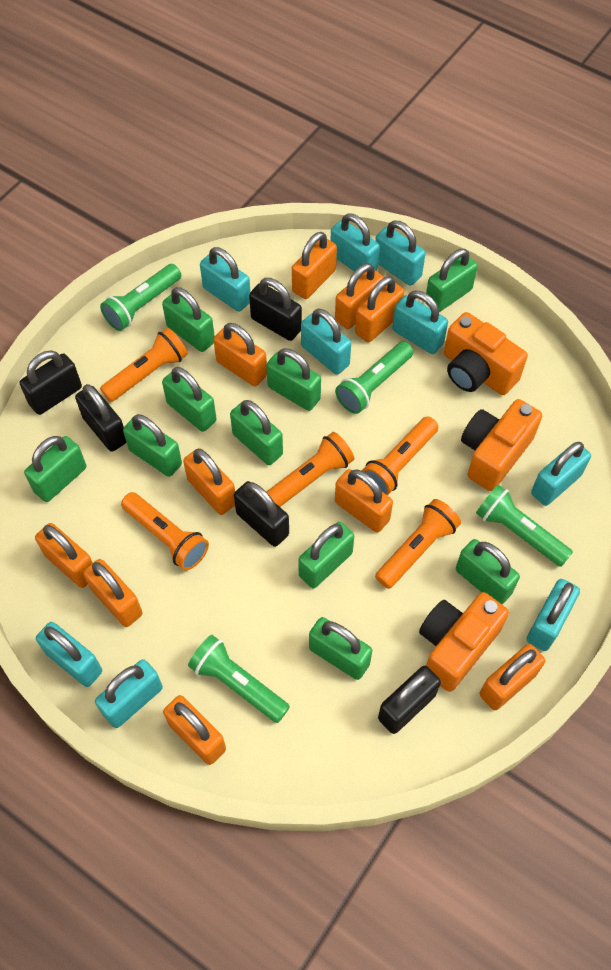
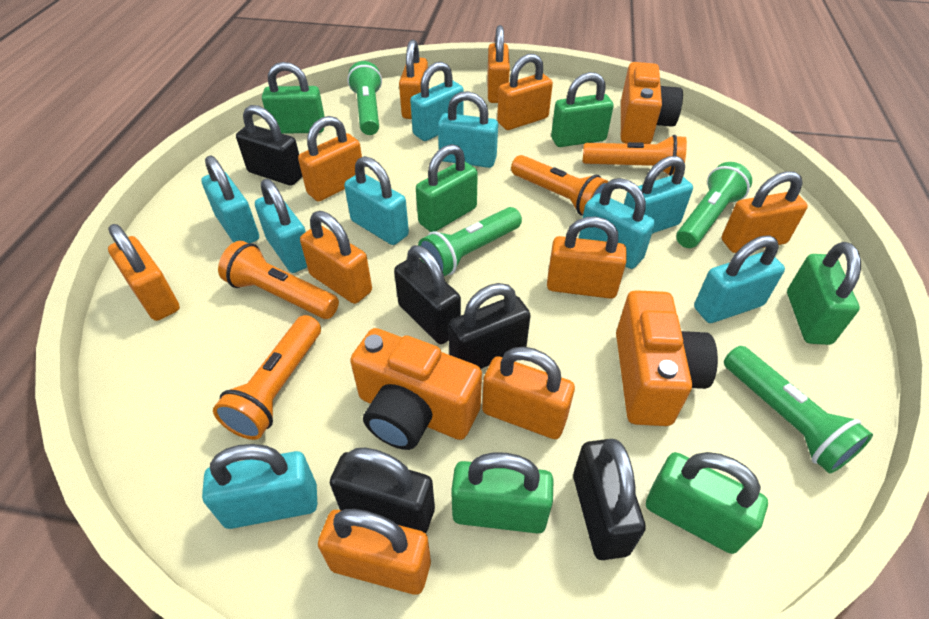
green padlock: 10 -> 6
orange flashlight: 5 -> 4

